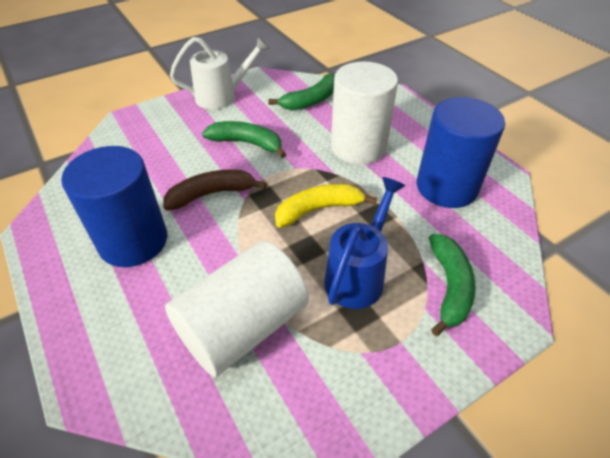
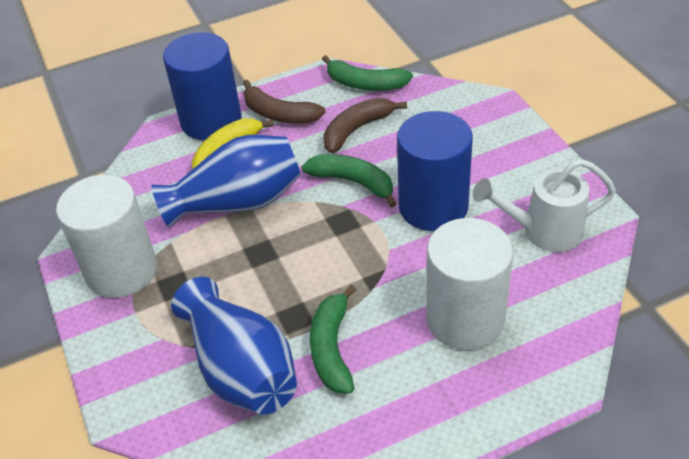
blue vase: 0 -> 2
blue watering can: 1 -> 0
brown banana: 1 -> 2

